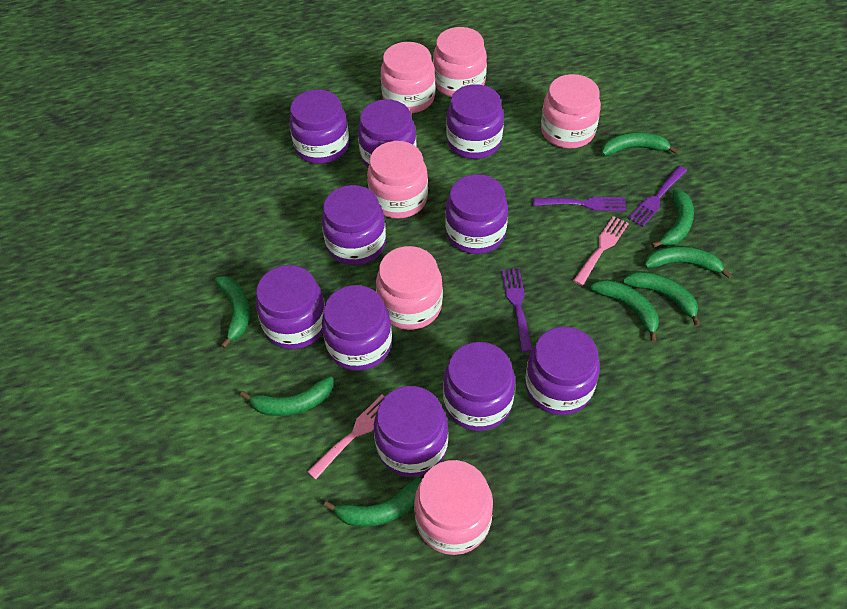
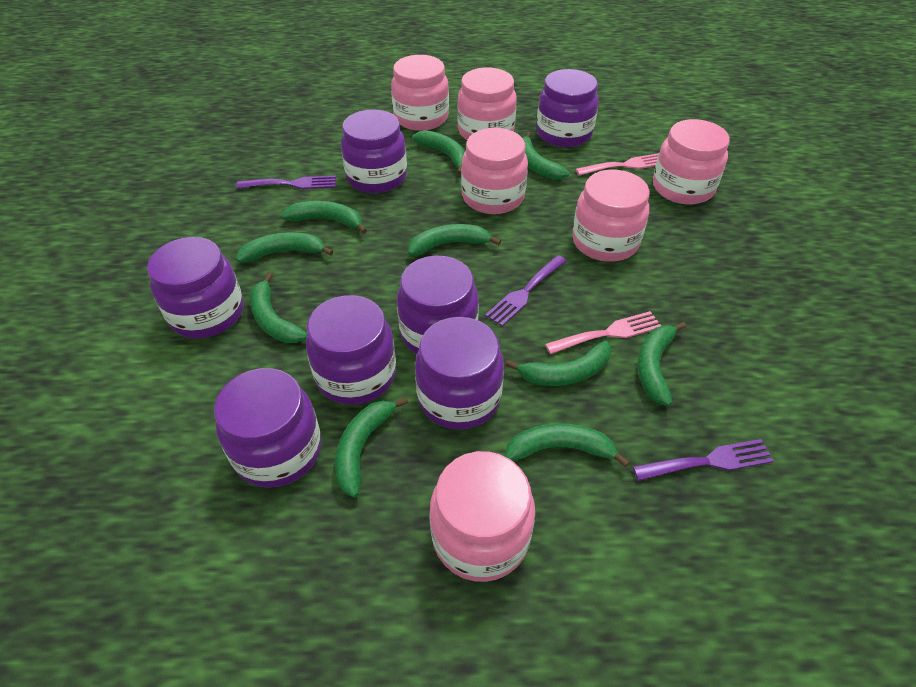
green banana: 8 -> 10
purple jar: 10 -> 7

